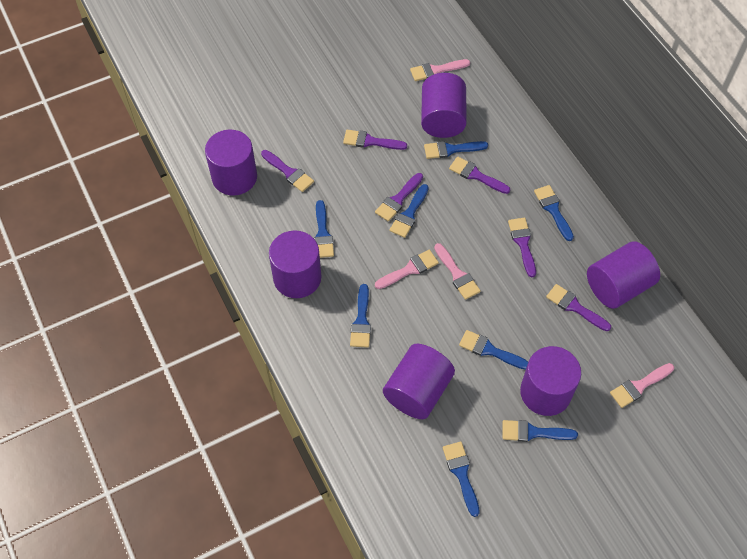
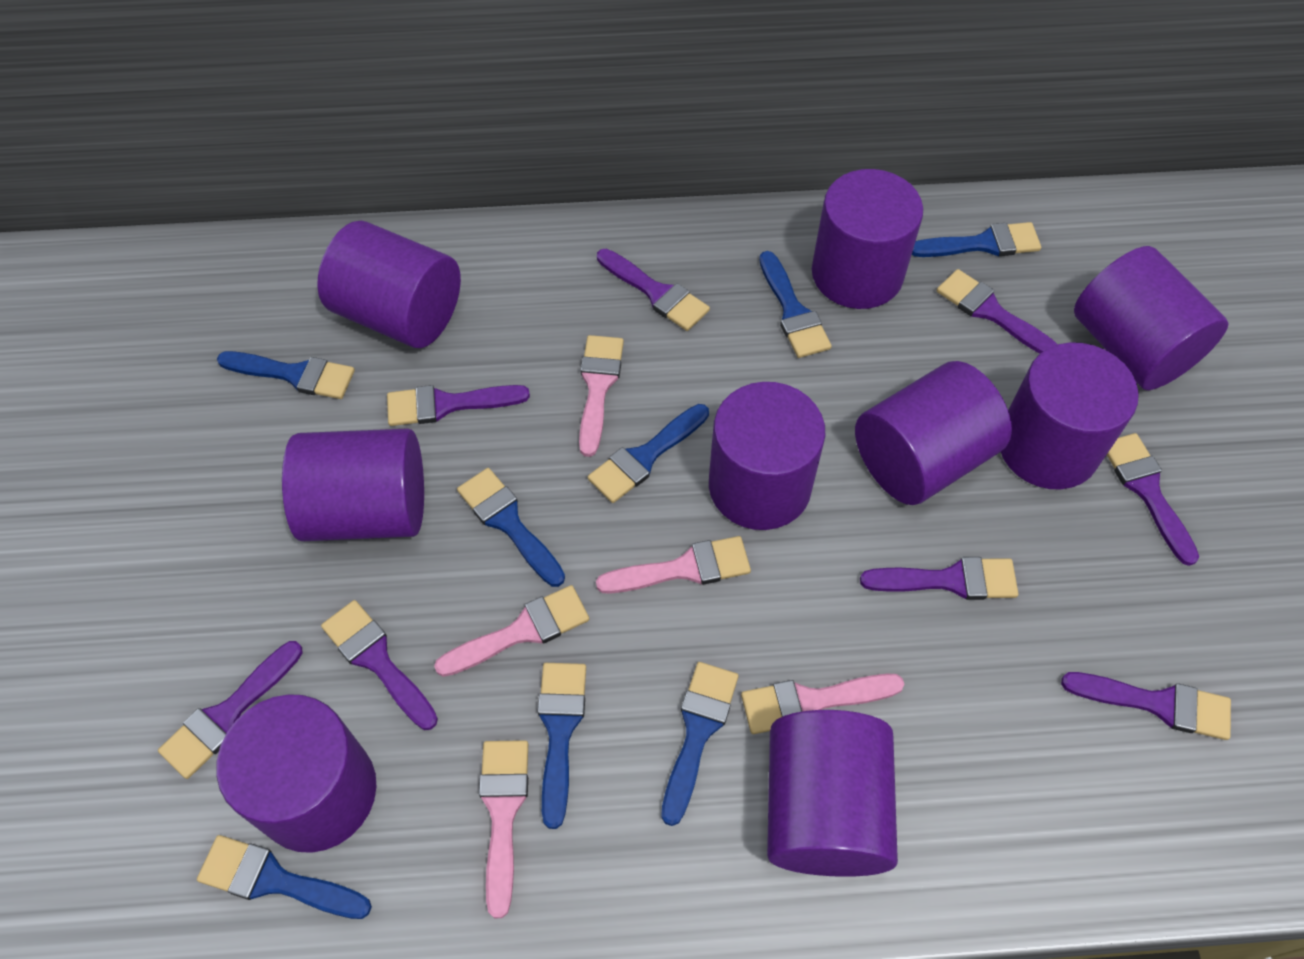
pink brush: 4 -> 5
purple brush: 6 -> 8
purple cylinder: 6 -> 9

